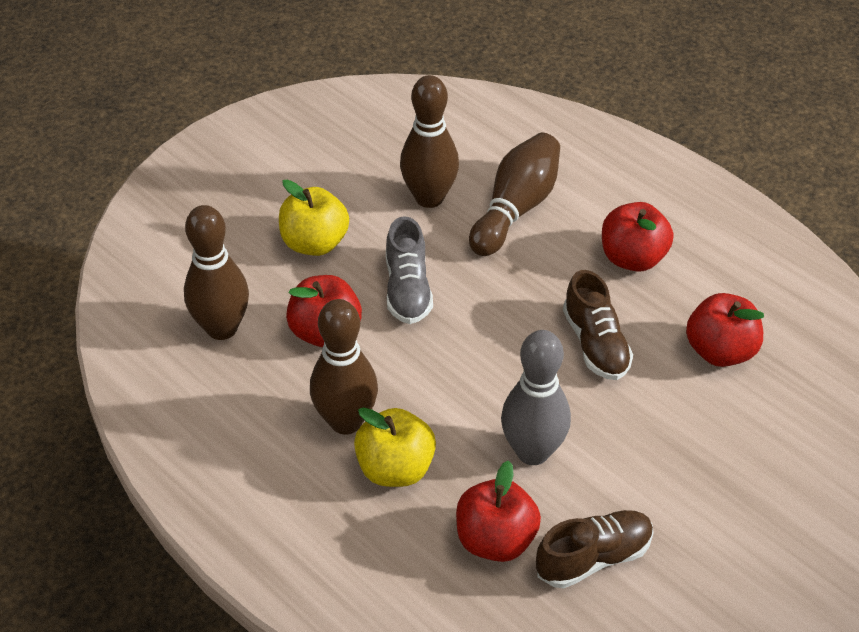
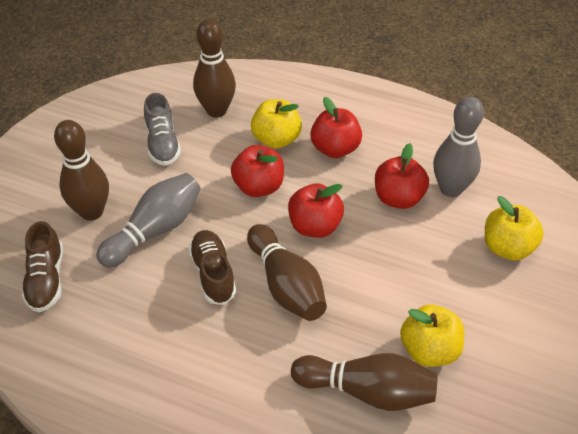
grey bowling pin: 1 -> 2
yellow apple: 2 -> 3

